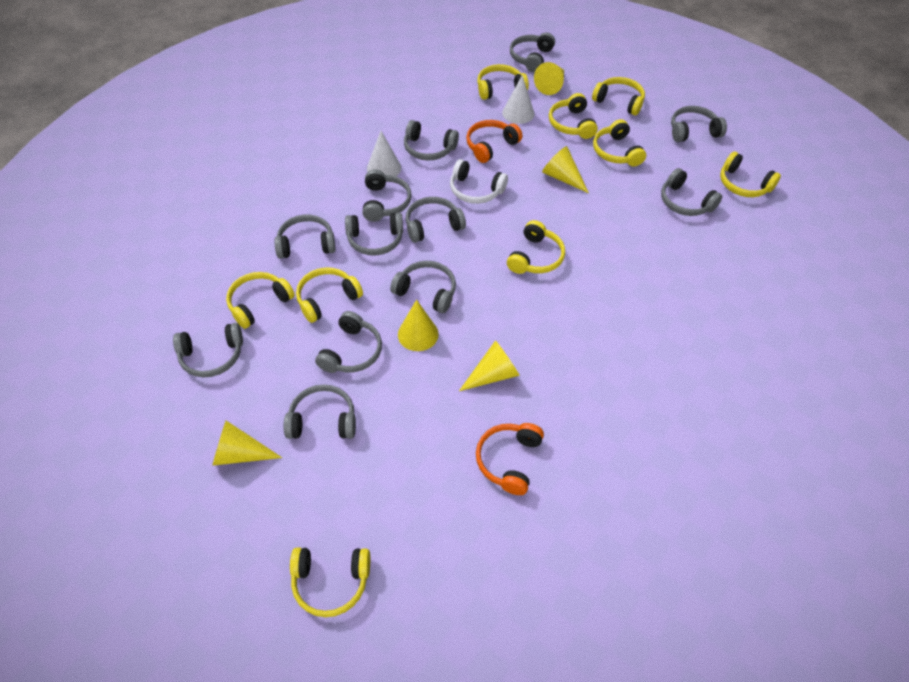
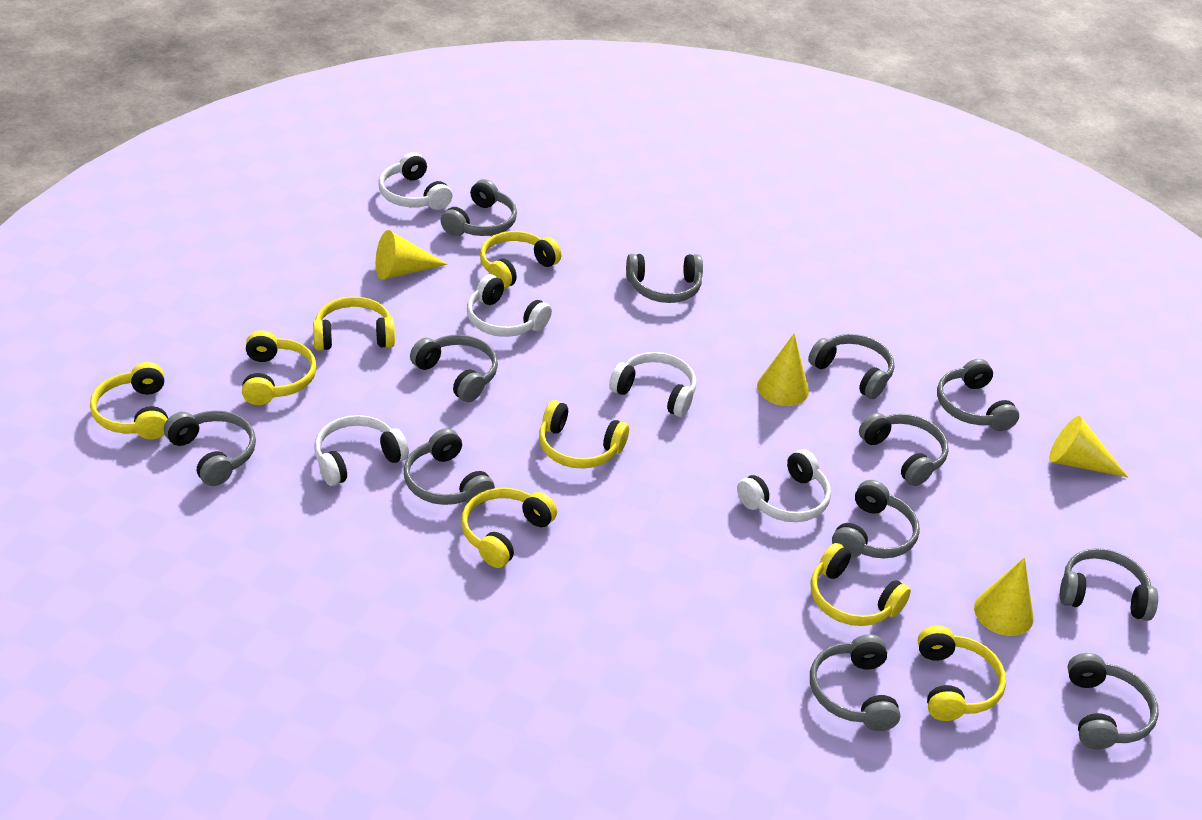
orange headphones: 2 -> 0
white cone: 2 -> 0
white headphones: 1 -> 5
yellow cone: 5 -> 4
yellow headphones: 9 -> 8

